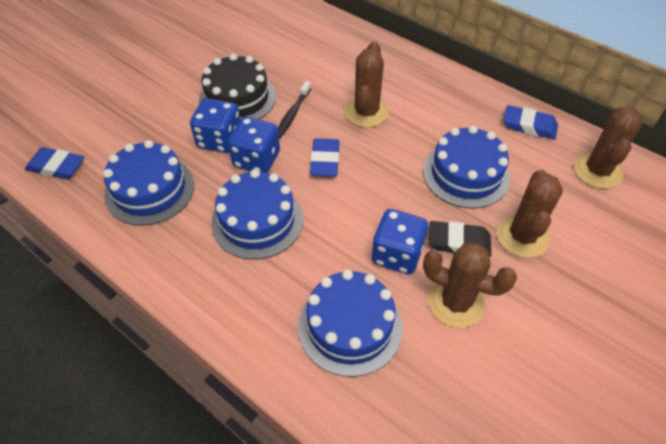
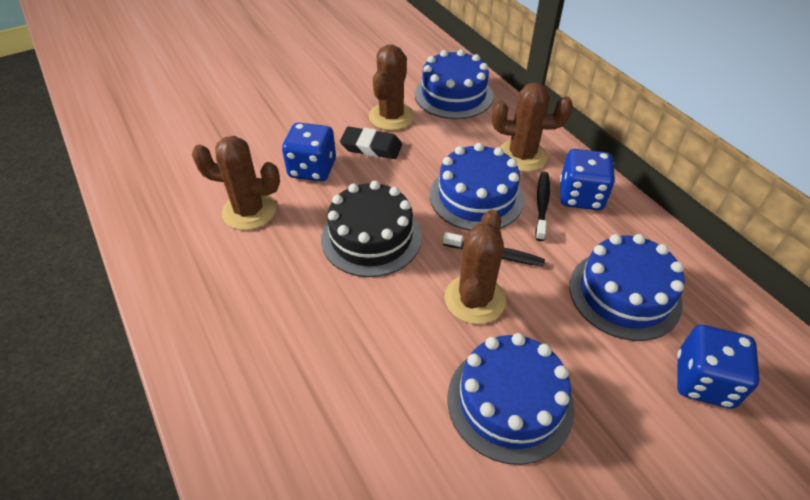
black toothbrush: 1 -> 2
blue eraser: 3 -> 0

